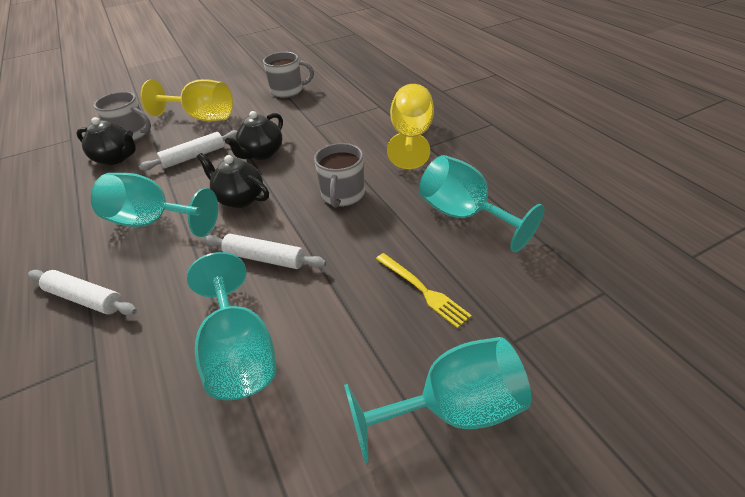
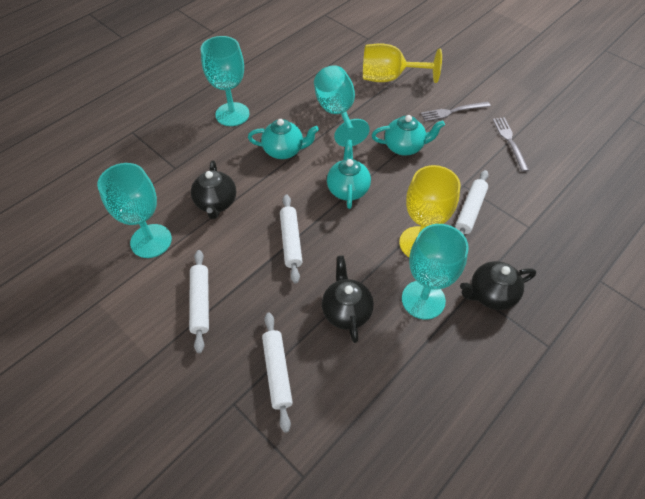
grey fork: 0 -> 2
grey mug: 3 -> 0
turquoise teapot: 0 -> 3
white rolling pin: 3 -> 4
yellow fork: 1 -> 0

